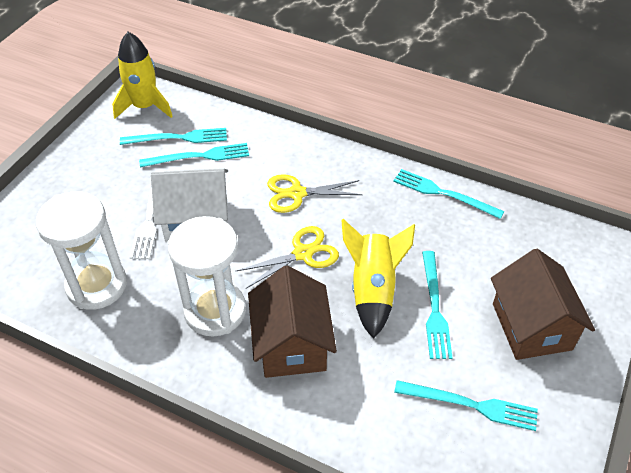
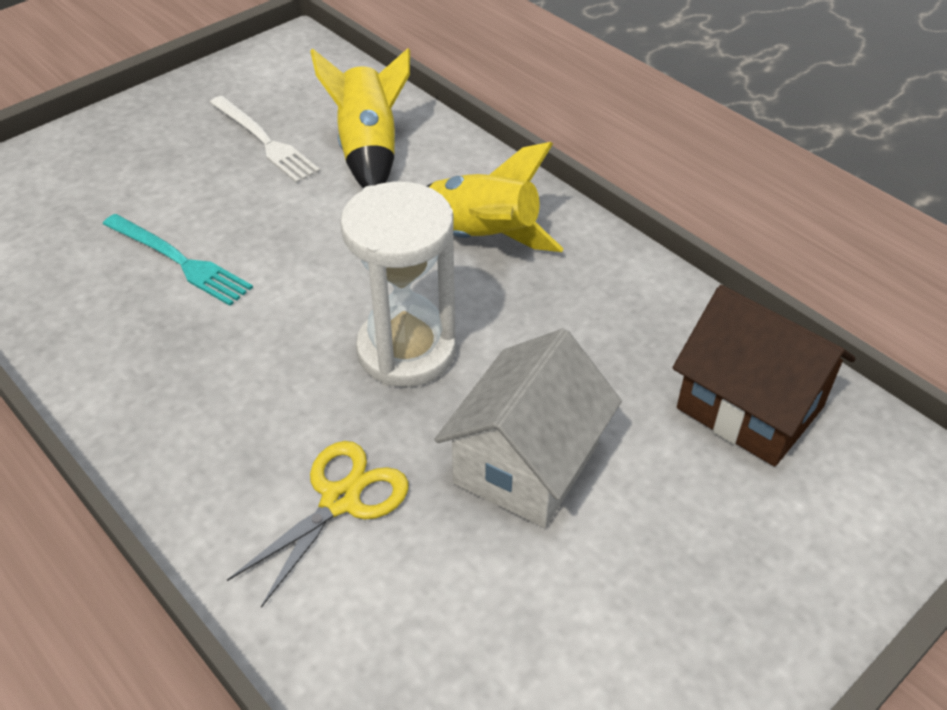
brown house: 2 -> 1
turquoise fork: 5 -> 1
white hourglass: 2 -> 1
yellow scissors: 2 -> 1

